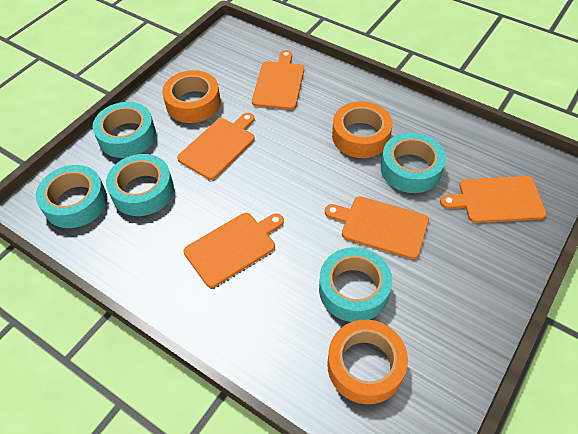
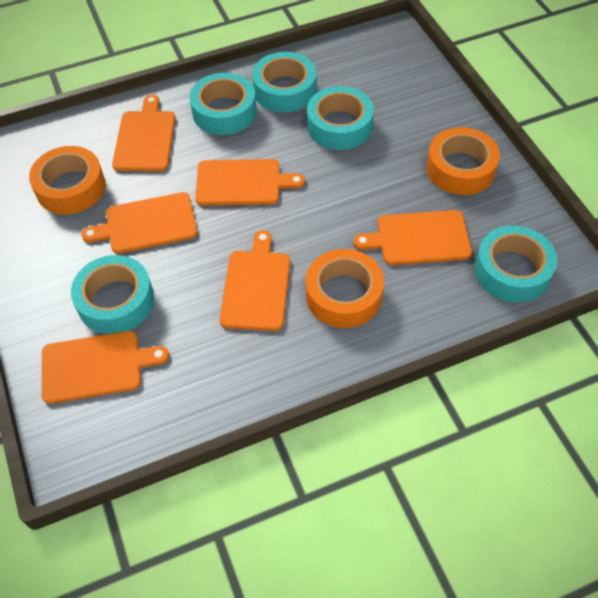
orange cutting board: 5 -> 6

